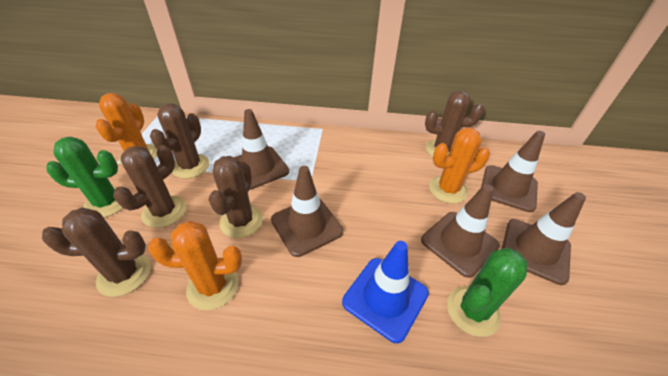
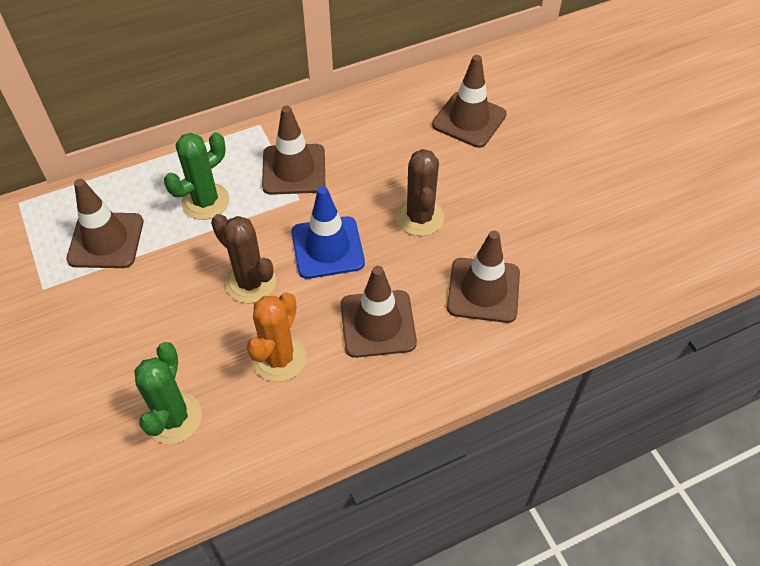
brown cactus: 5 -> 2
orange cactus: 3 -> 1

